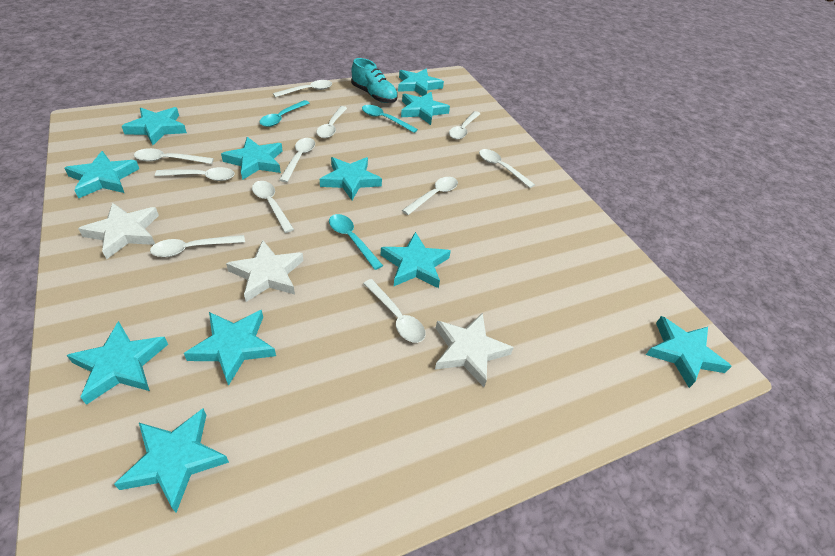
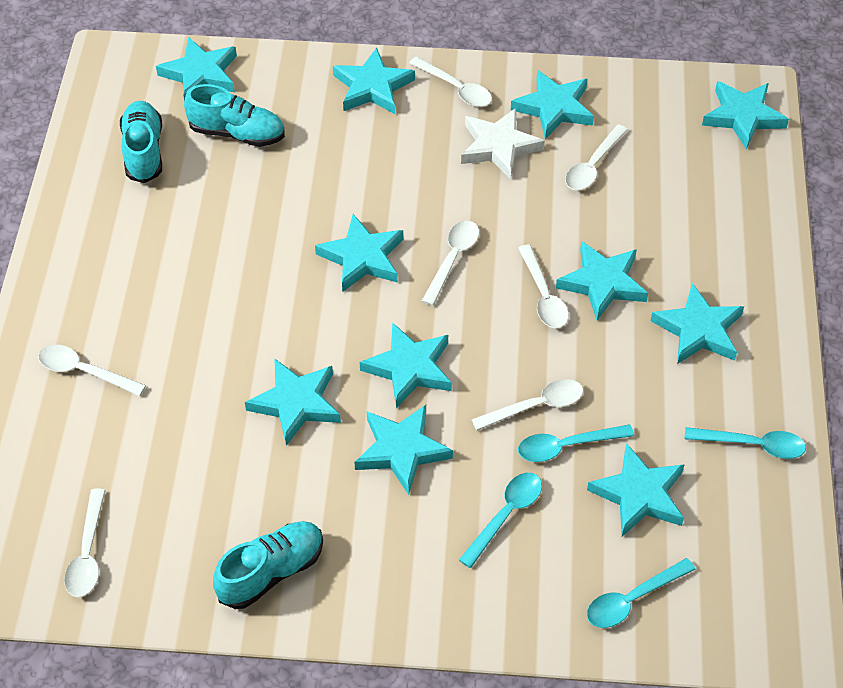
turquoise shoe: 1 -> 3
turquoise spoon: 3 -> 4
white spoon: 11 -> 7
white star: 3 -> 1

